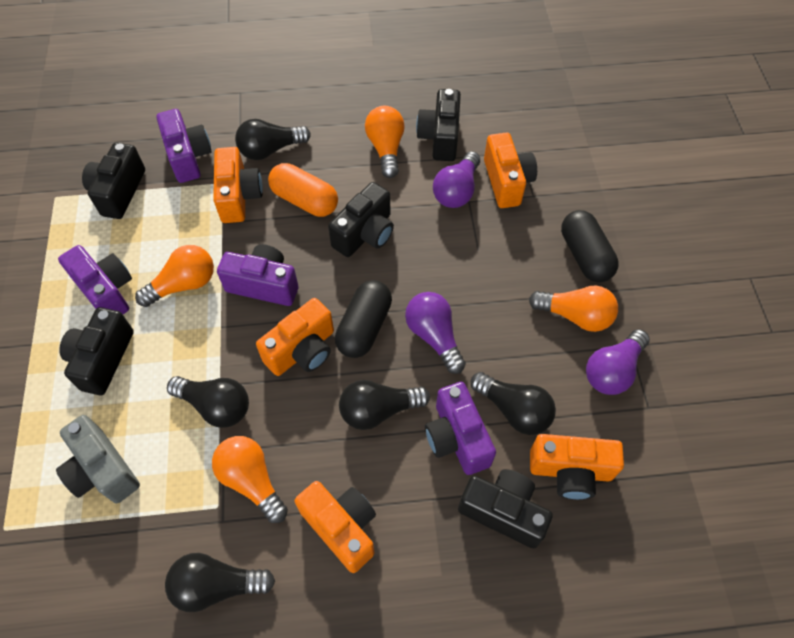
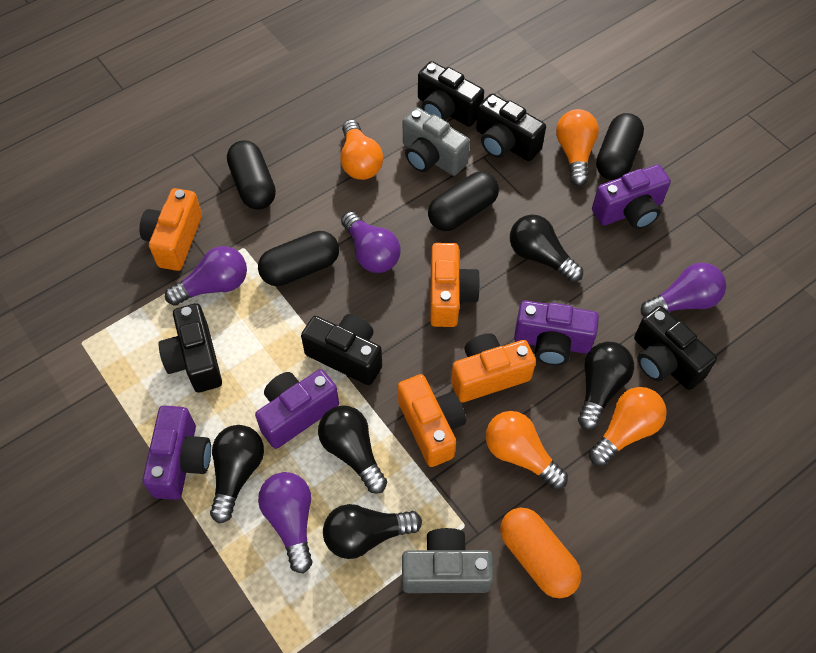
black capsule: 2 -> 4
grey camera: 1 -> 2
orange camera: 5 -> 4
purple light bulb: 3 -> 4

